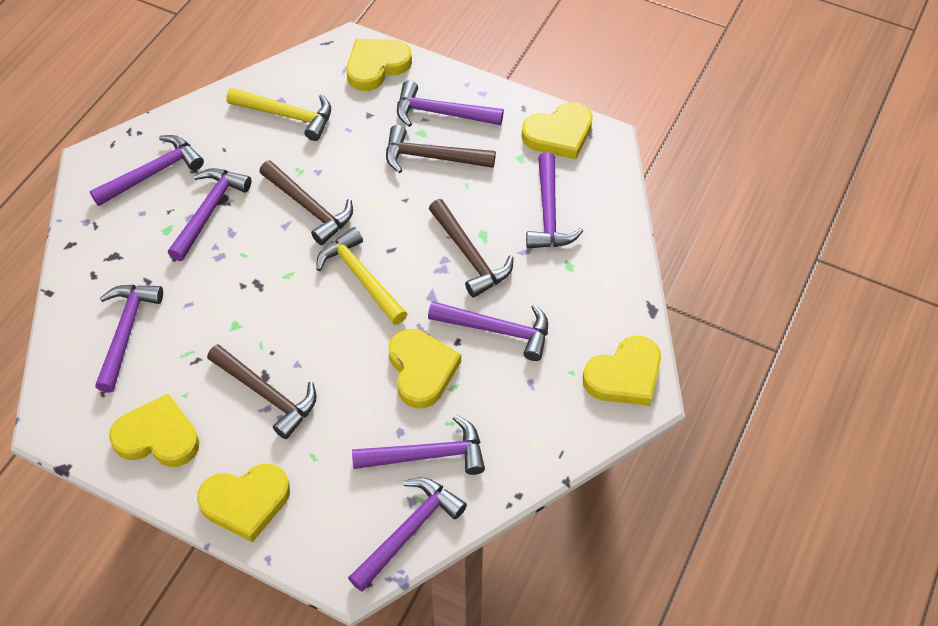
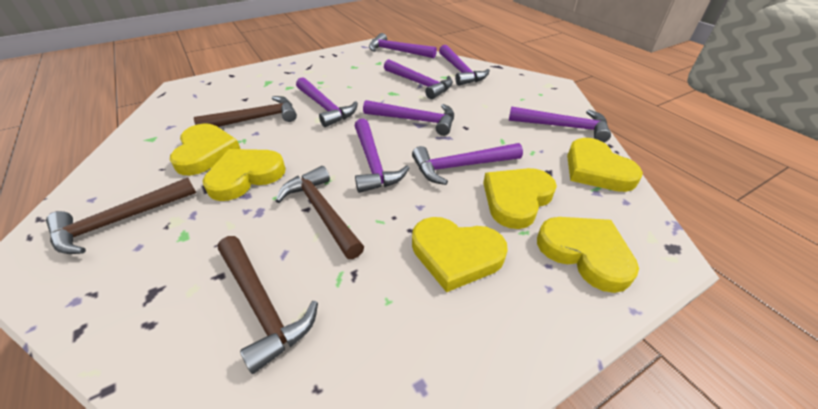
yellow hammer: 2 -> 0

